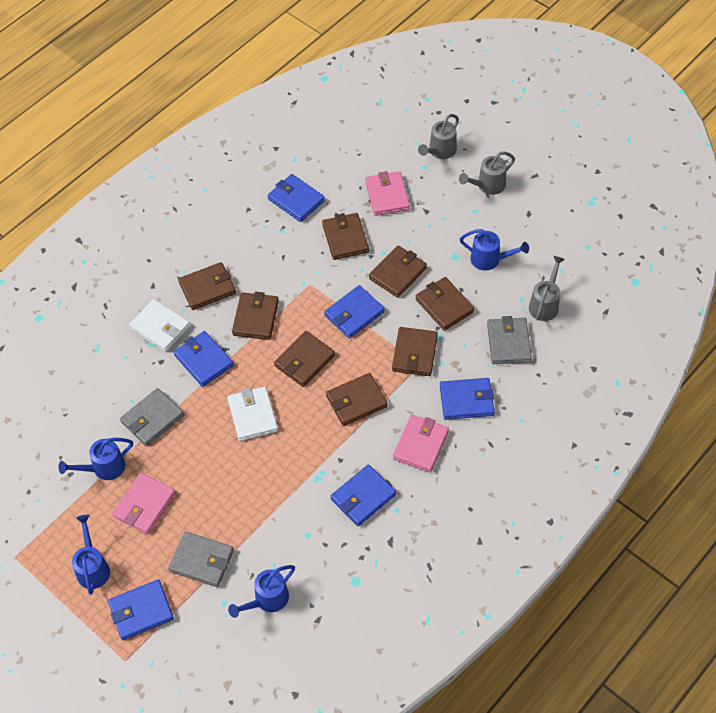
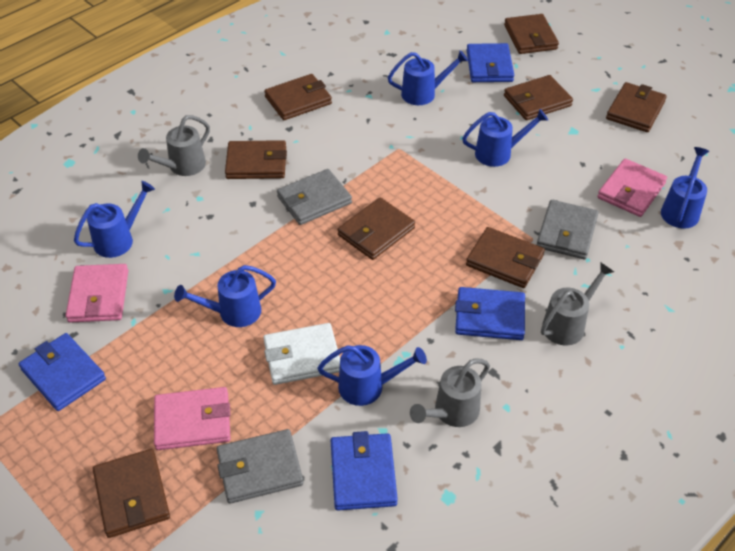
blue wallet: 6 -> 4
blue watering can: 4 -> 6
white wallet: 2 -> 1

